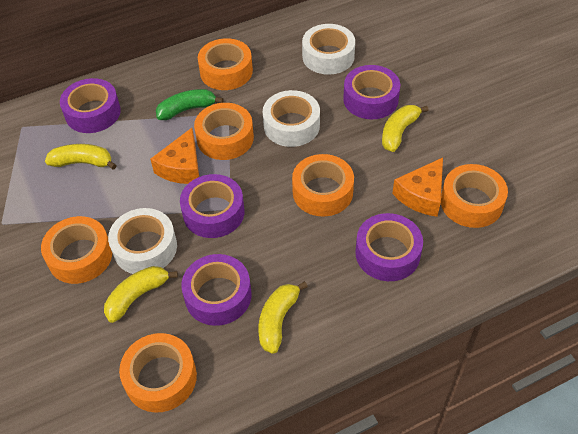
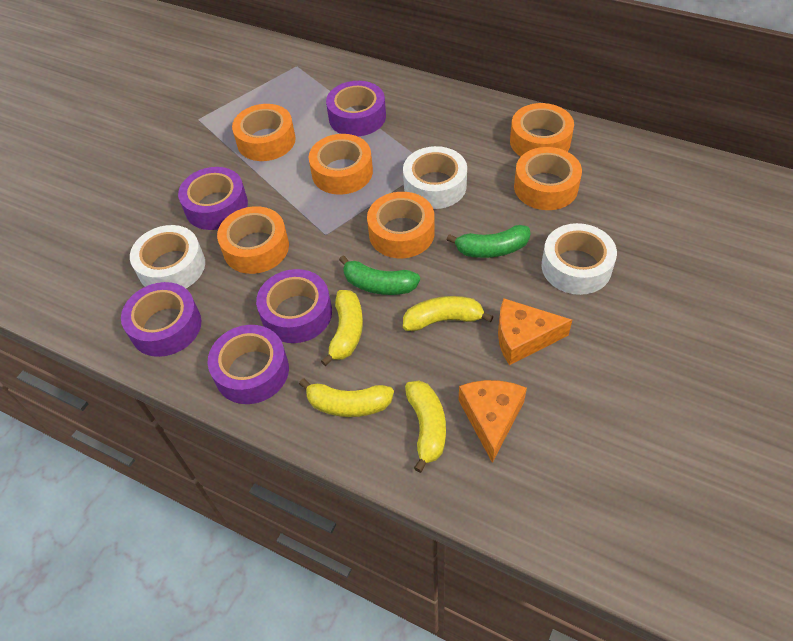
green banana: 1 -> 2

